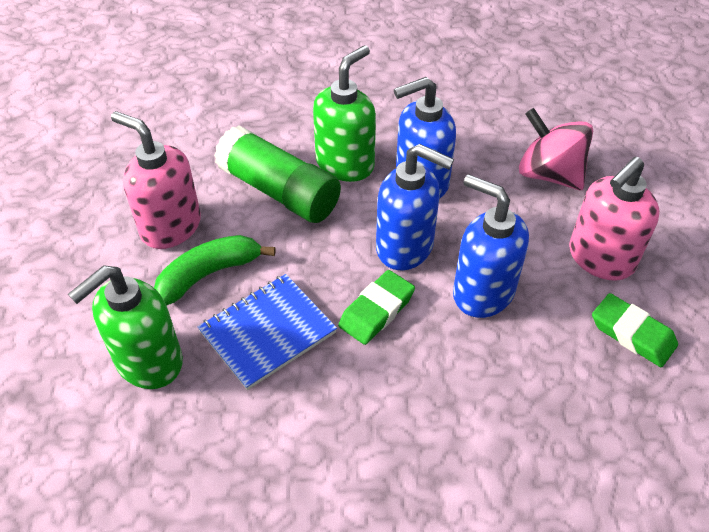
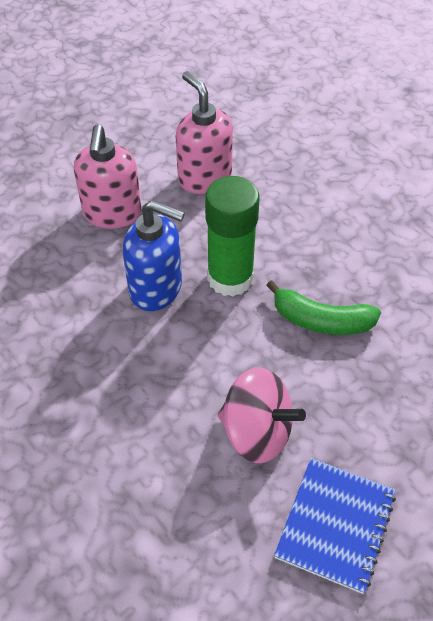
blue soap dispenser: 3 -> 1
green eraser: 2 -> 0
green soap dispenser: 2 -> 0

